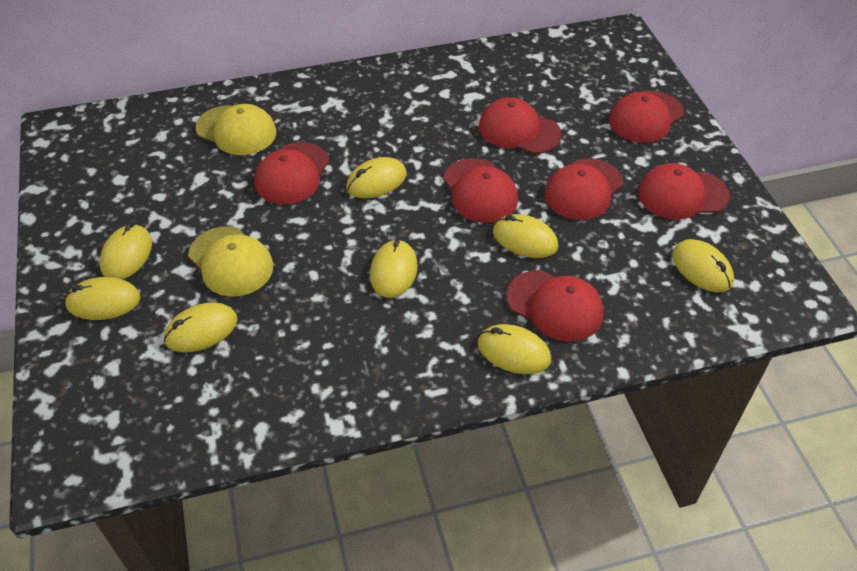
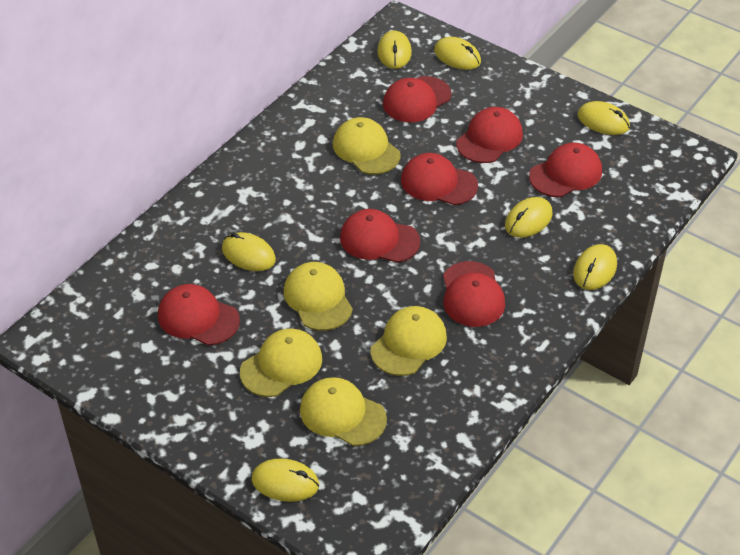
yellow cap: 2 -> 5
yellow mouse: 8 -> 7

